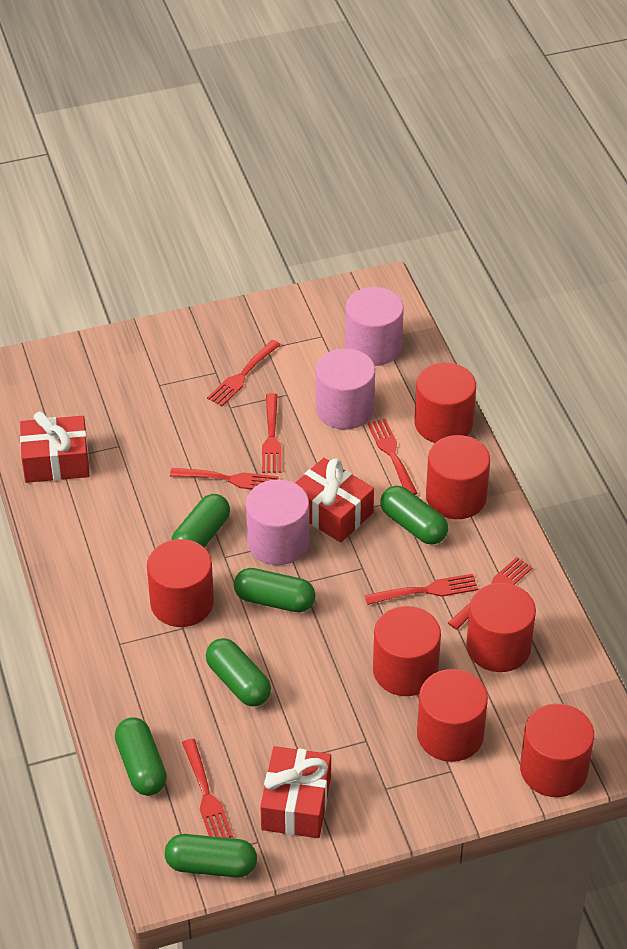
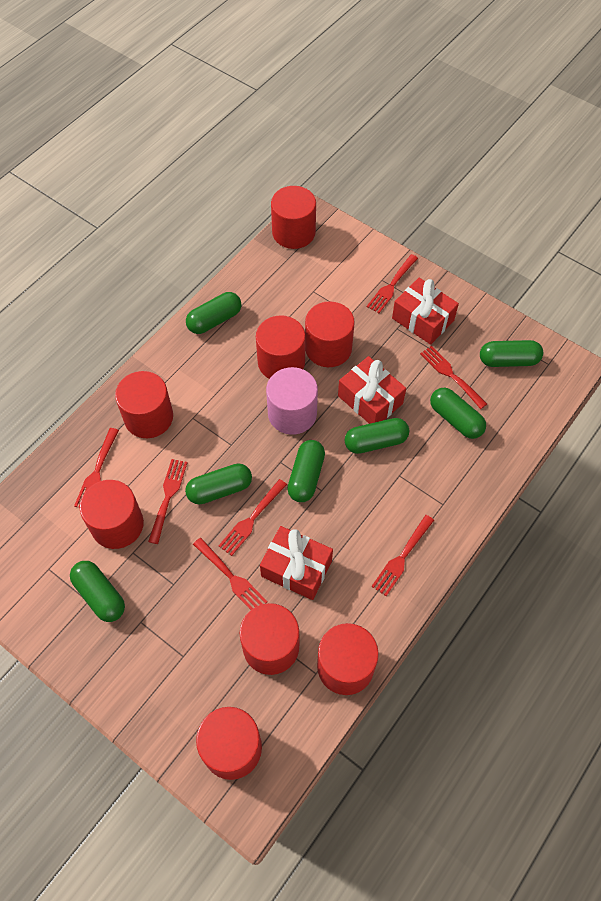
green capsule: 6 -> 7
pink cylinder: 3 -> 1
red cylinder: 7 -> 8

